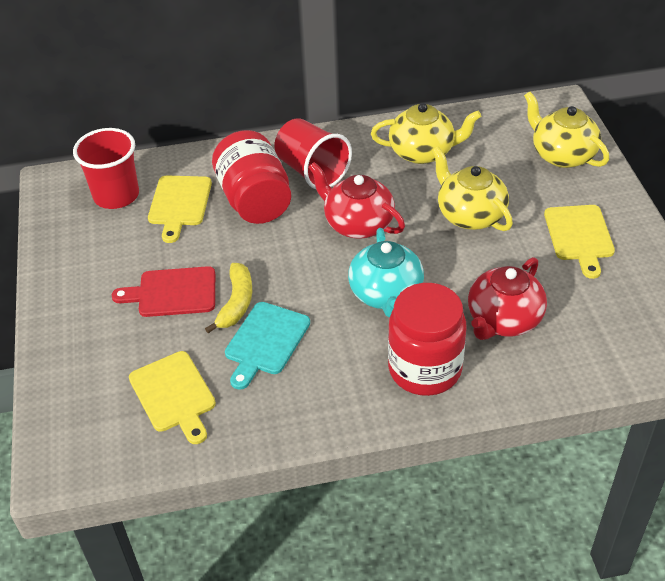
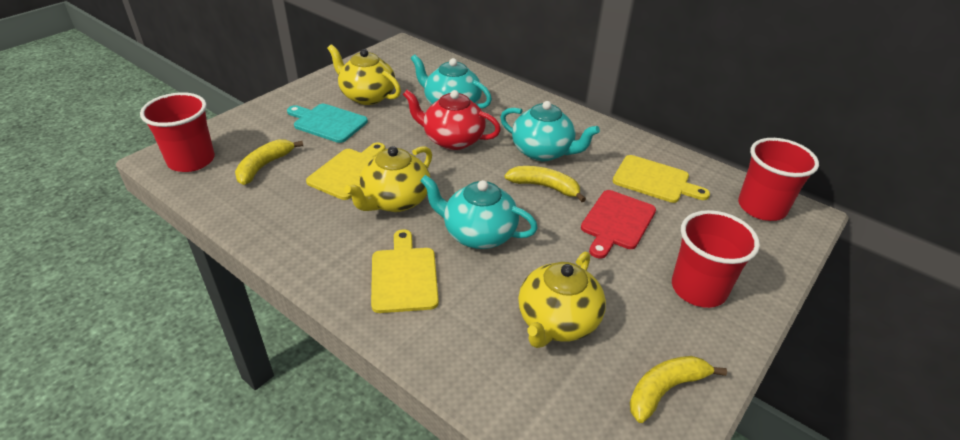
red cup: 2 -> 3
red jar: 2 -> 0
red teapot: 2 -> 1
turquoise teapot: 1 -> 3
yellow banana: 1 -> 3

